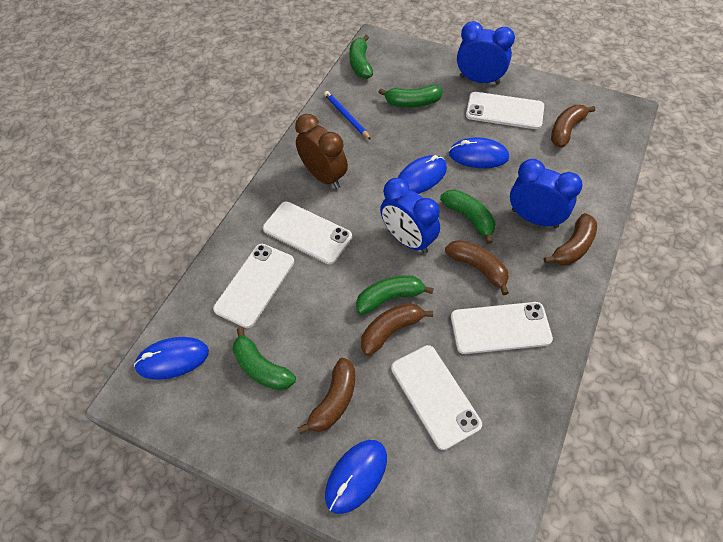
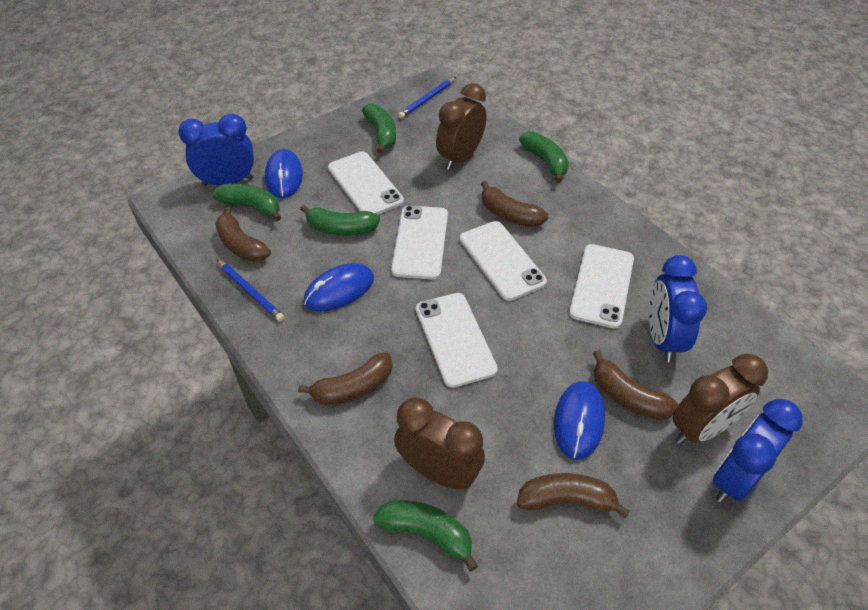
blue mouse: 4 -> 3
blue pencil: 1 -> 2
brown clock: 1 -> 3

